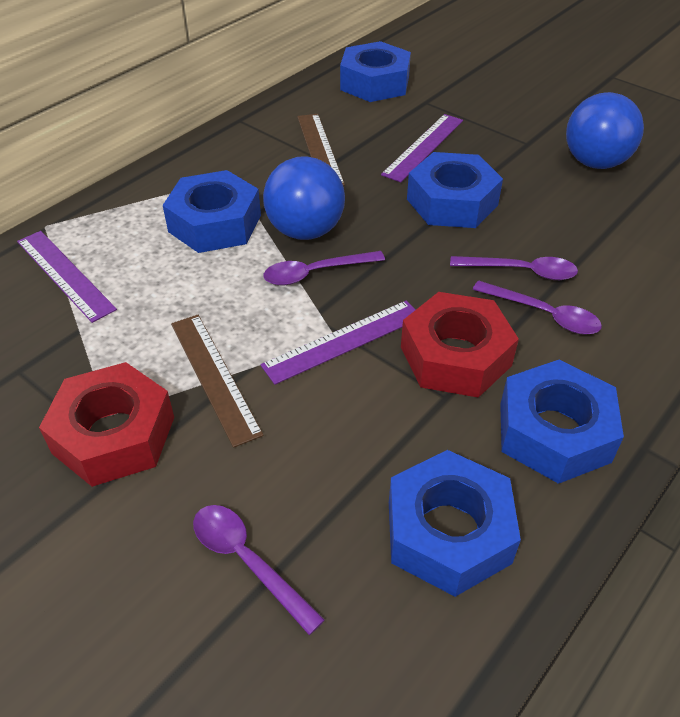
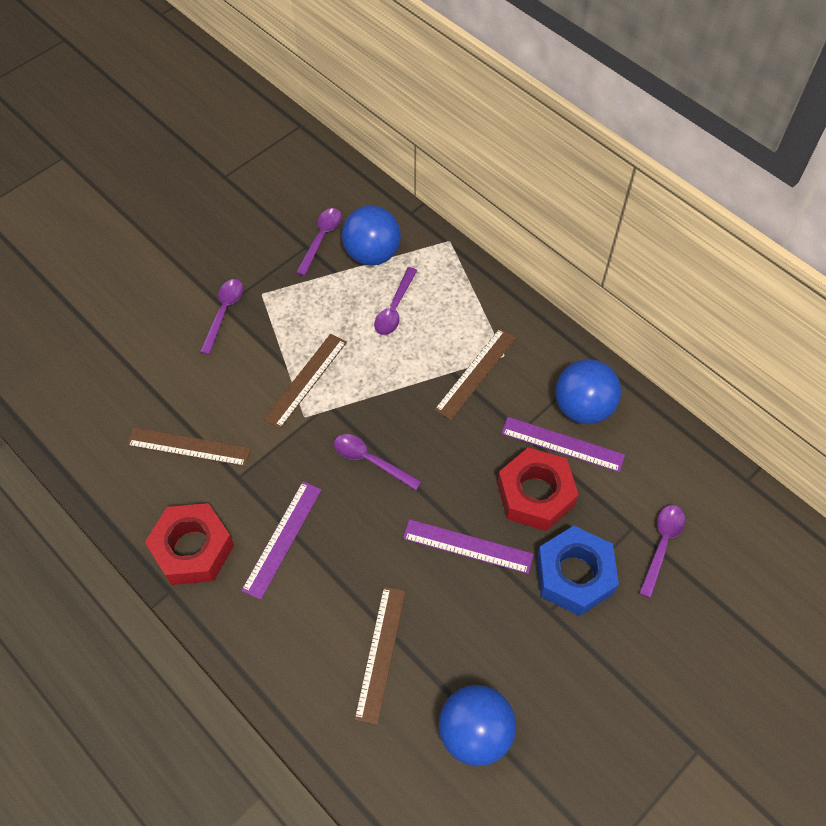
blue ball: 2 -> 3
blue nut: 5 -> 1
brown ruler: 2 -> 4
purple spoon: 4 -> 5

